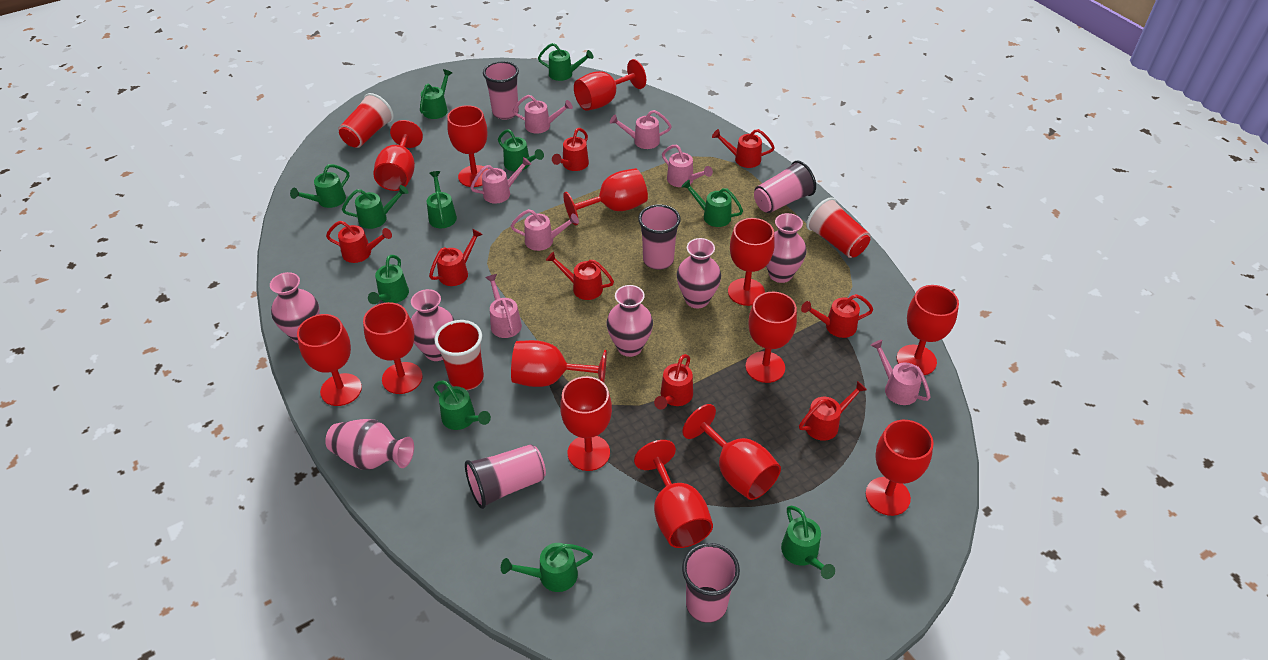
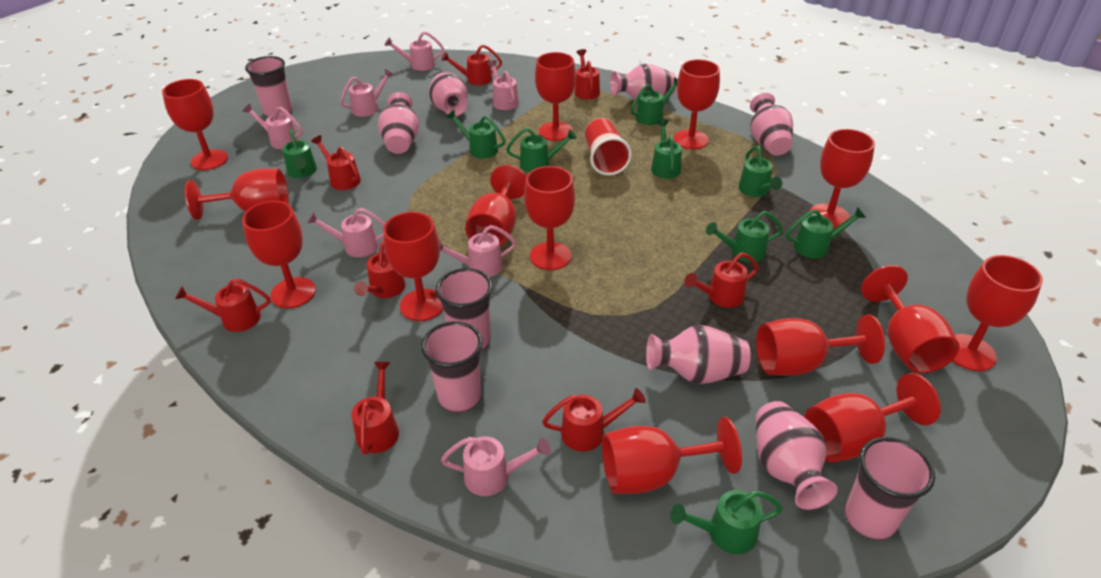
green watering can: 11 -> 9
pink cup: 5 -> 4
red cup: 3 -> 1

